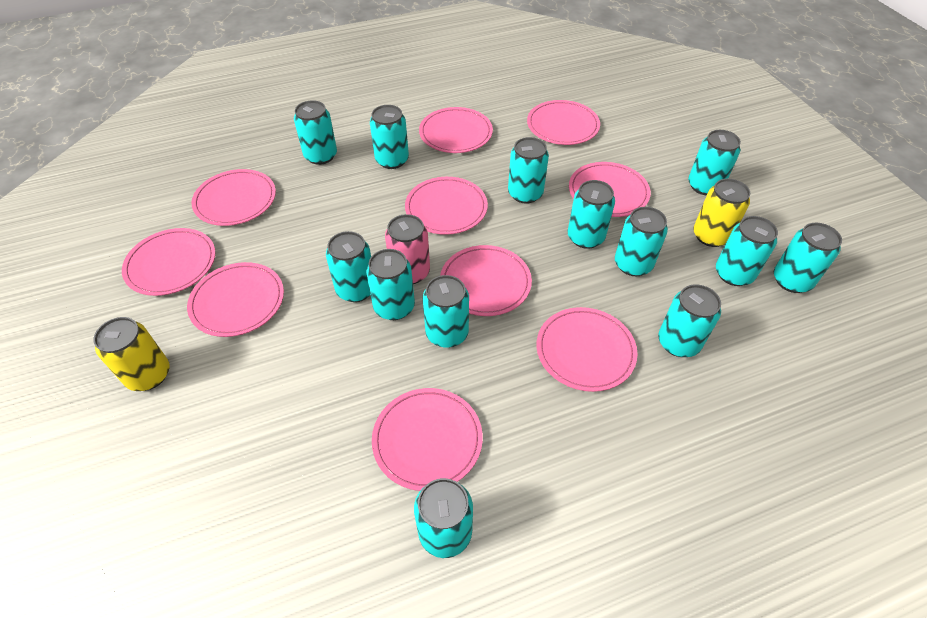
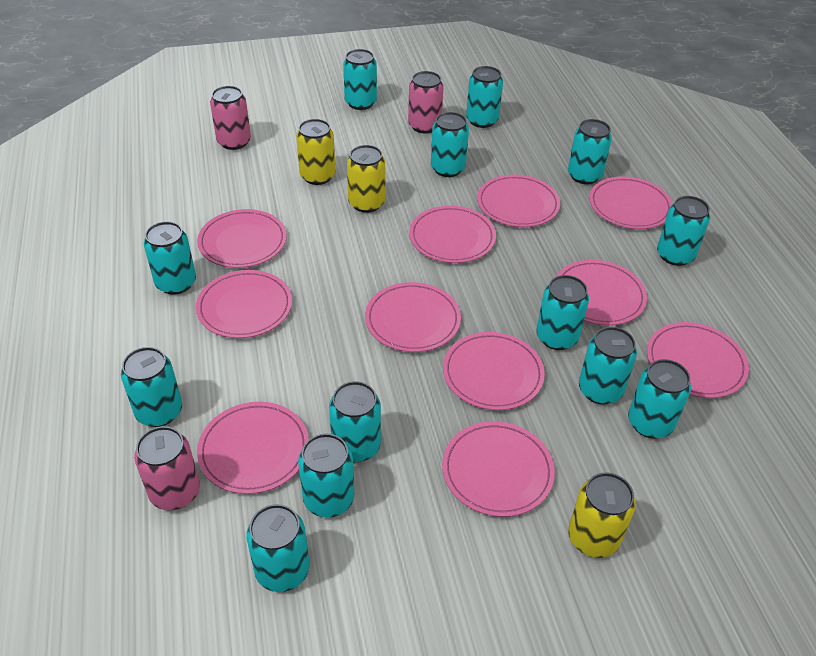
pink can: 1 -> 3
pink plate: 10 -> 11
yellow can: 2 -> 3

